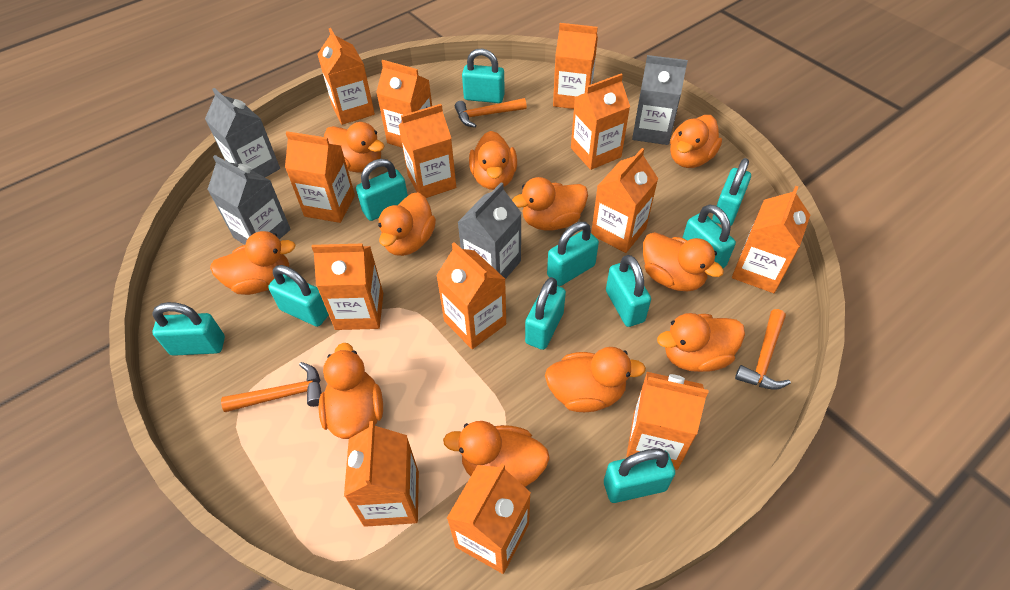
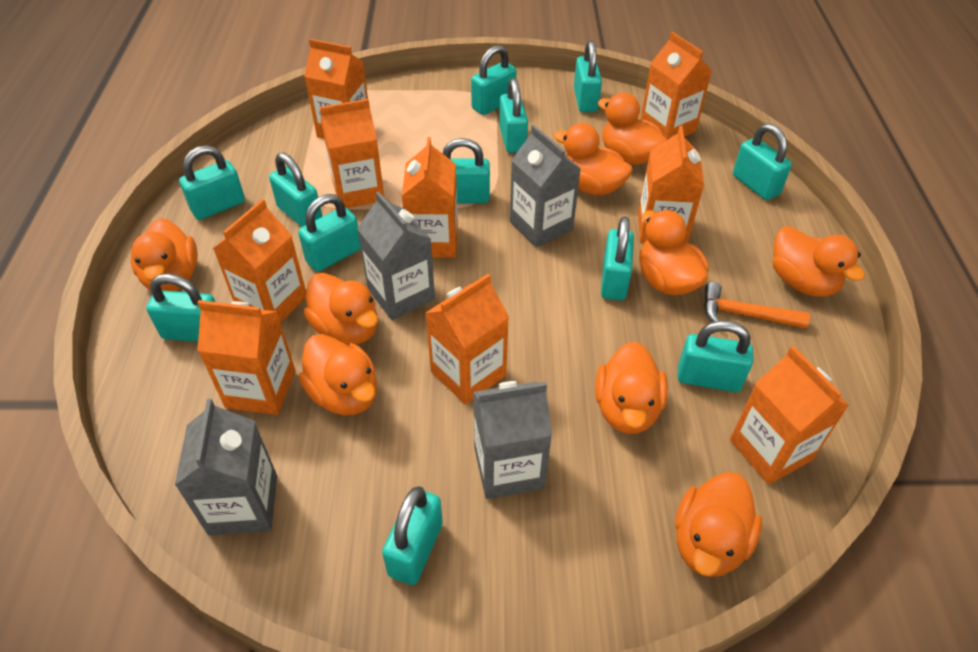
orange carton: 13 -> 9
orange duck: 11 -> 9
orange hammer: 3 -> 1
turquoise padlock: 10 -> 12

